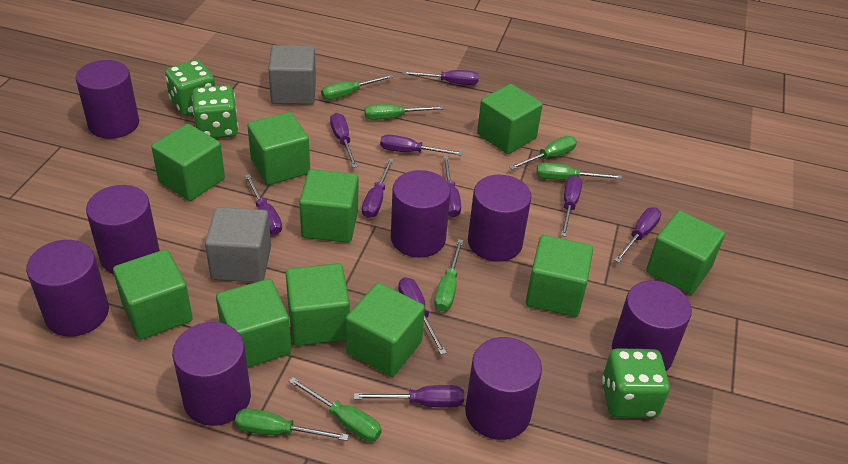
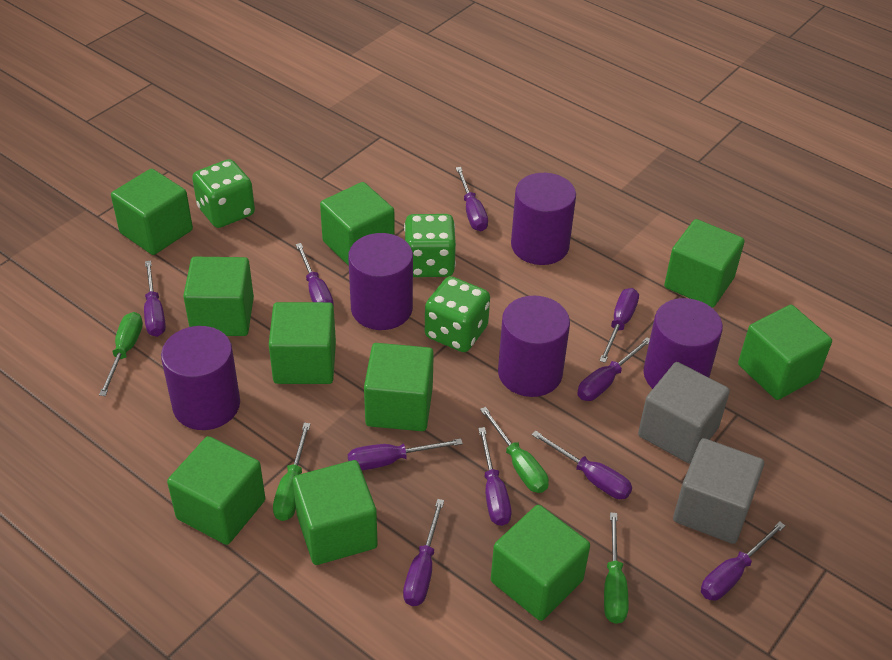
green screwdriver: 7 -> 4
purple cylinder: 8 -> 5

